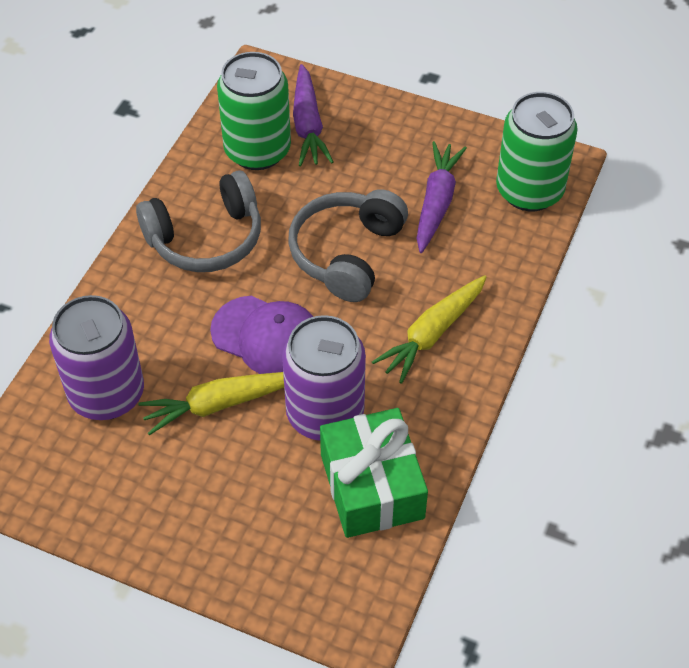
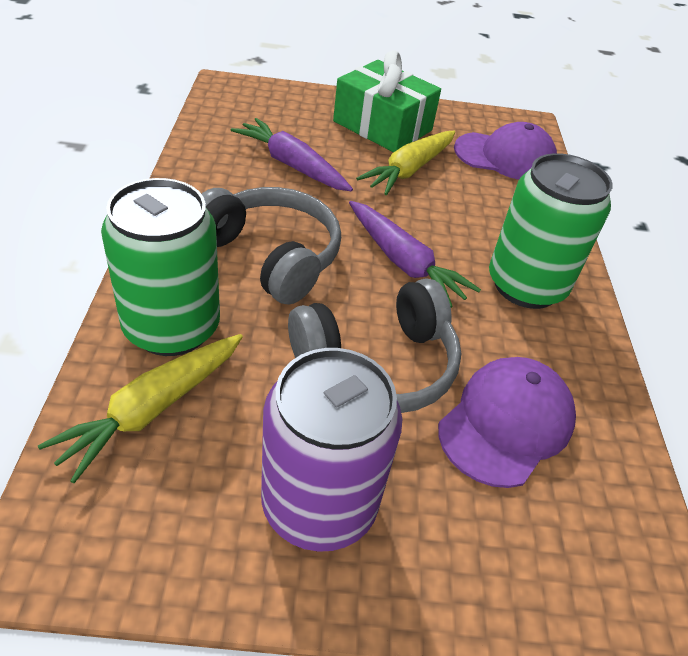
purple can: 2 -> 1
purple cap: 1 -> 2

